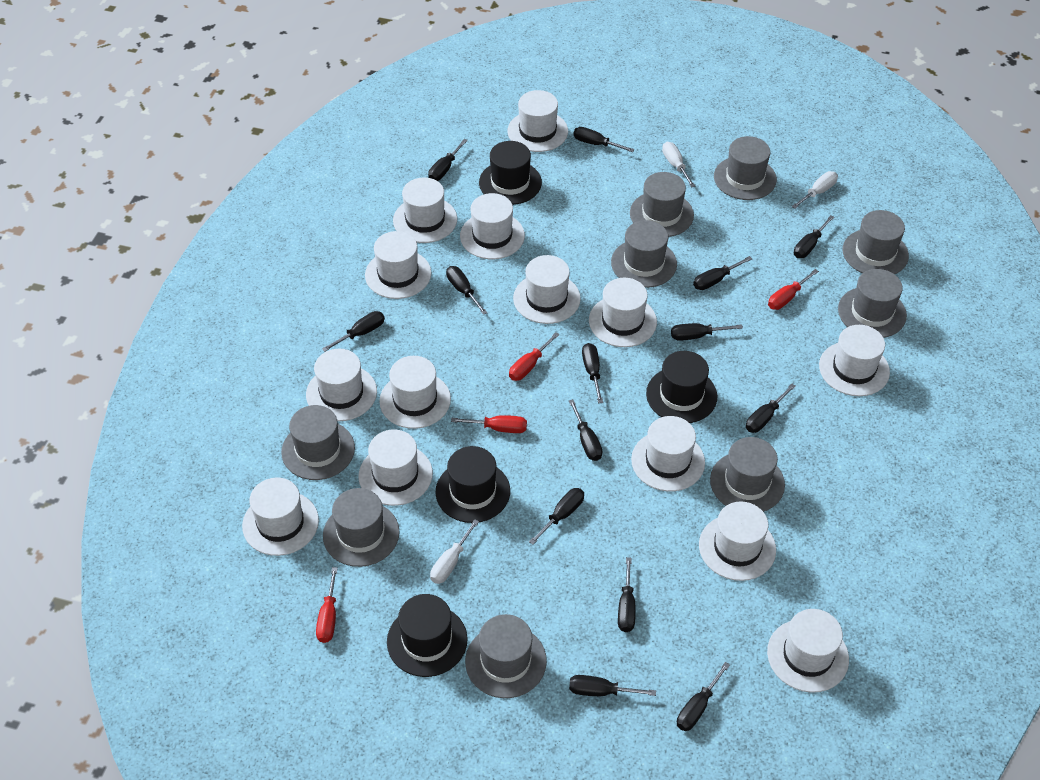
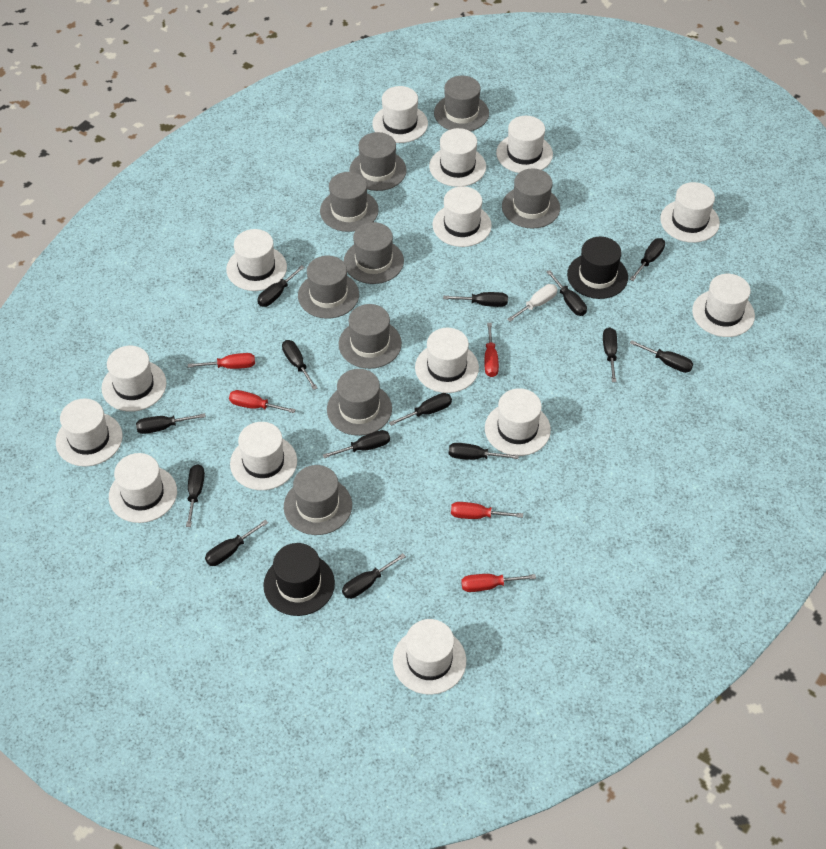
black hat: 4 -> 2
red screwdriver: 4 -> 5
white screwdriver: 3 -> 1

